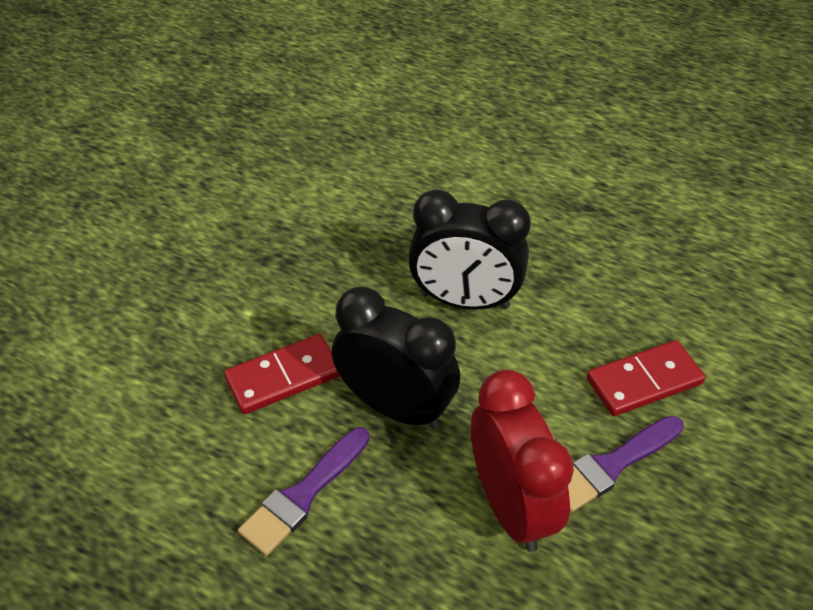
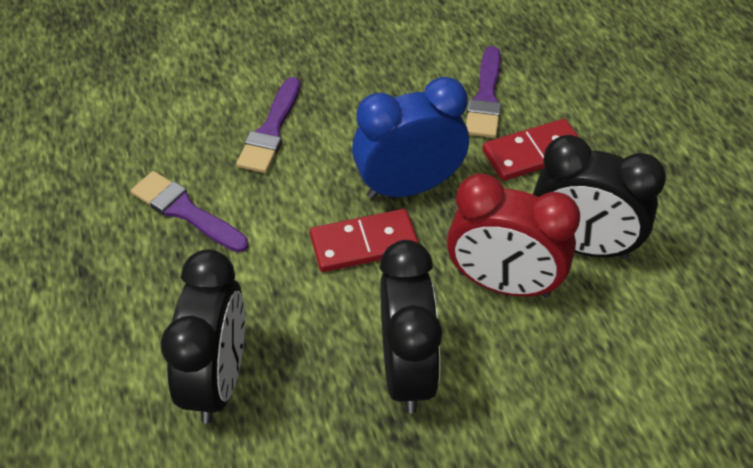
black clock: 2 -> 3
blue clock: 0 -> 1
purple brush: 2 -> 3

